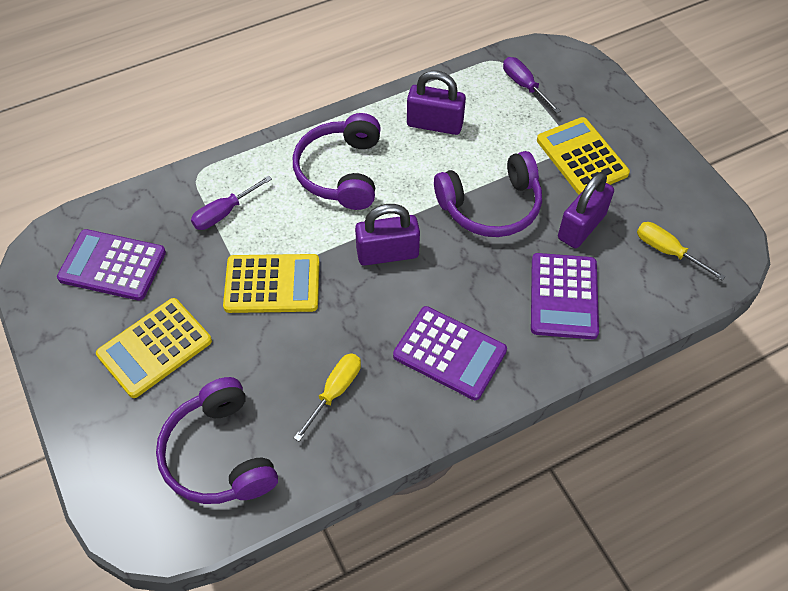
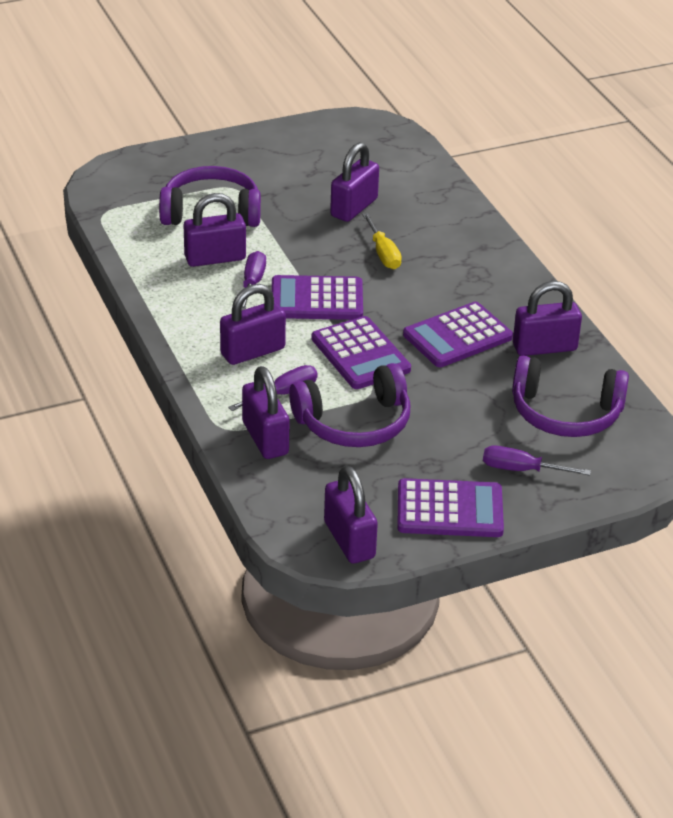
purple calculator: 3 -> 4
purple padlock: 3 -> 6
purple screwdriver: 2 -> 3
yellow calculator: 3 -> 0
yellow screwdriver: 2 -> 1

